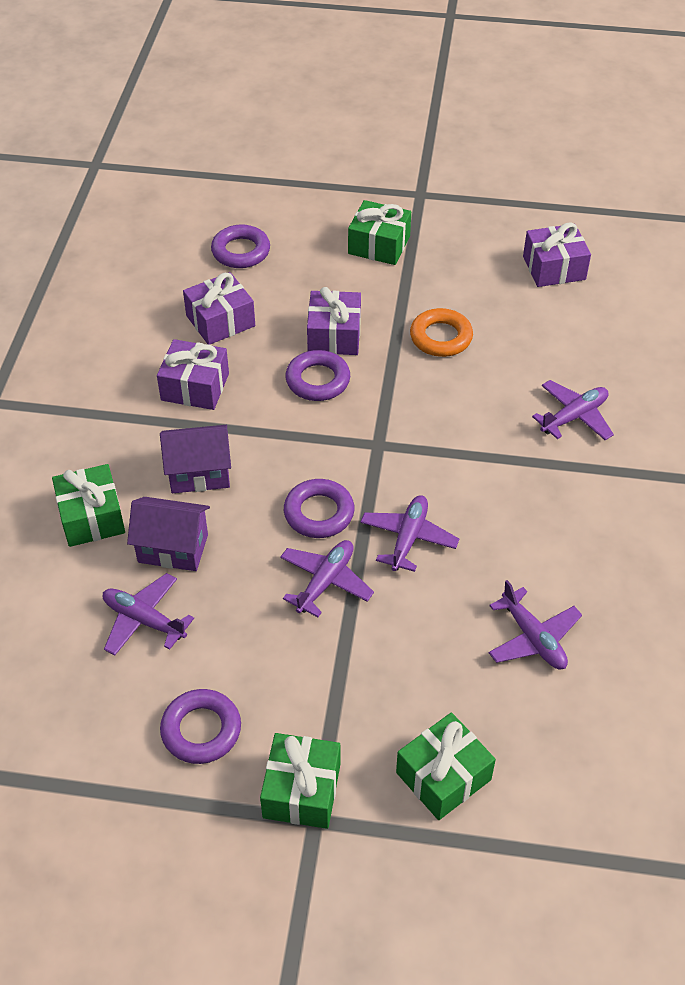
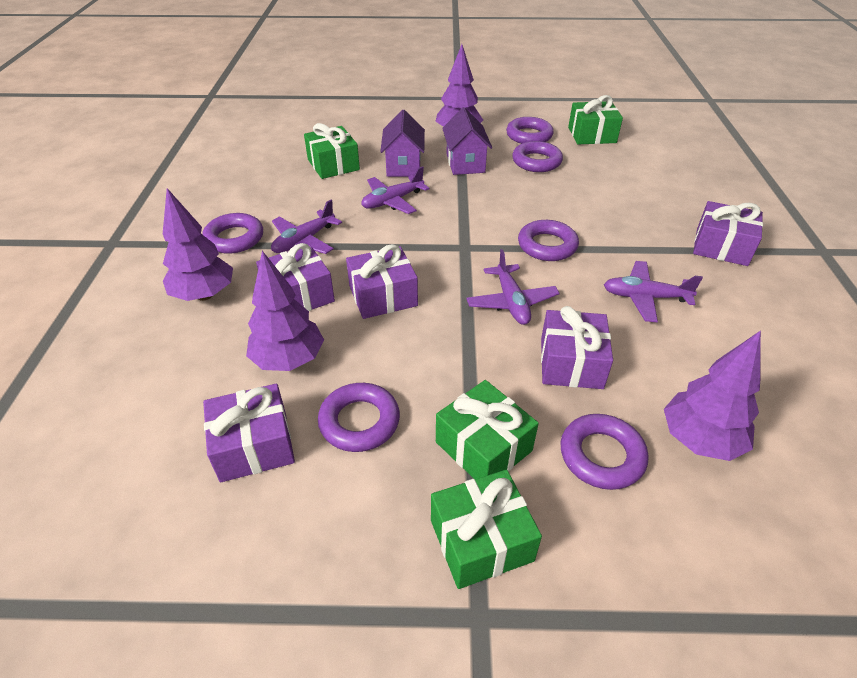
orange ring: 1 -> 0
purple gift: 4 -> 5
purple plane: 5 -> 4
purple ring: 4 -> 6
purple tree: 0 -> 4

